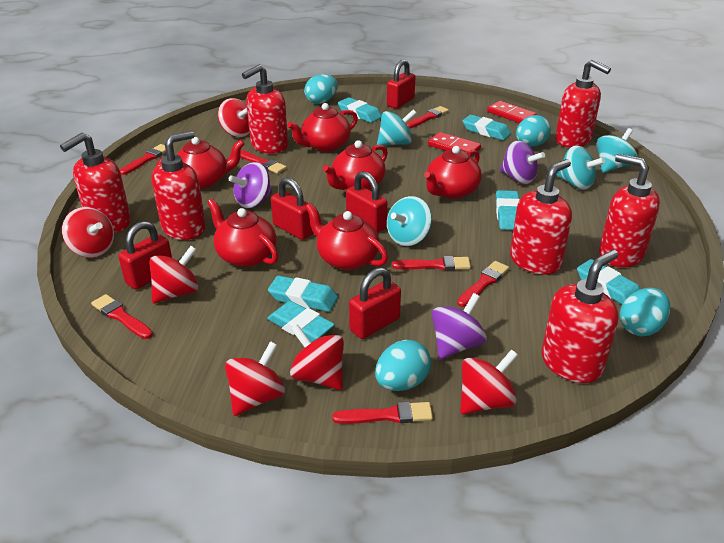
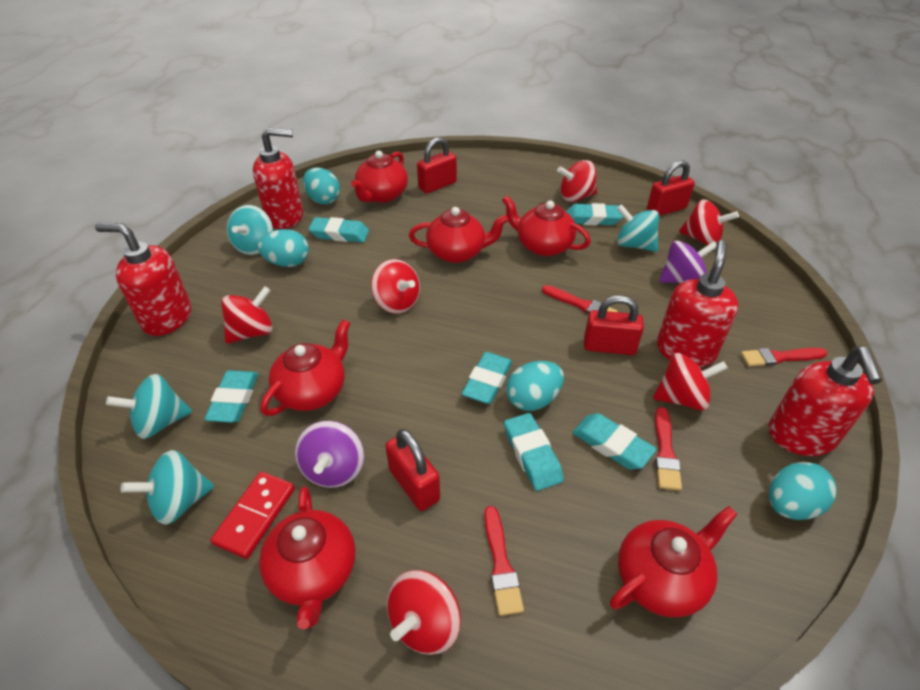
purple spinning top: 3 -> 2
red brush: 7 -> 4
red domino: 2 -> 1
red padlock: 5 -> 4
red soap dispenser: 7 -> 4

